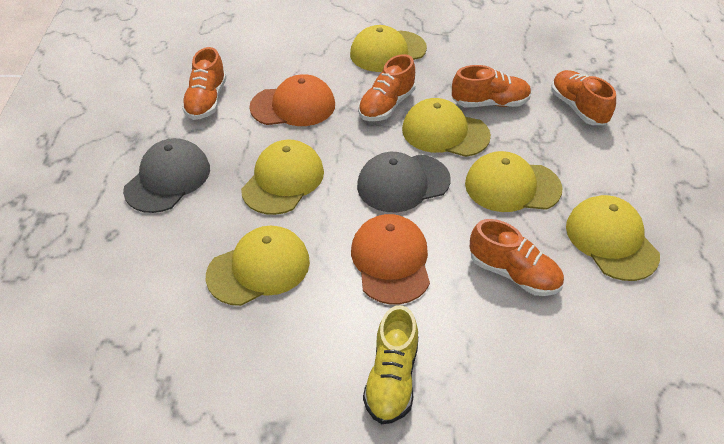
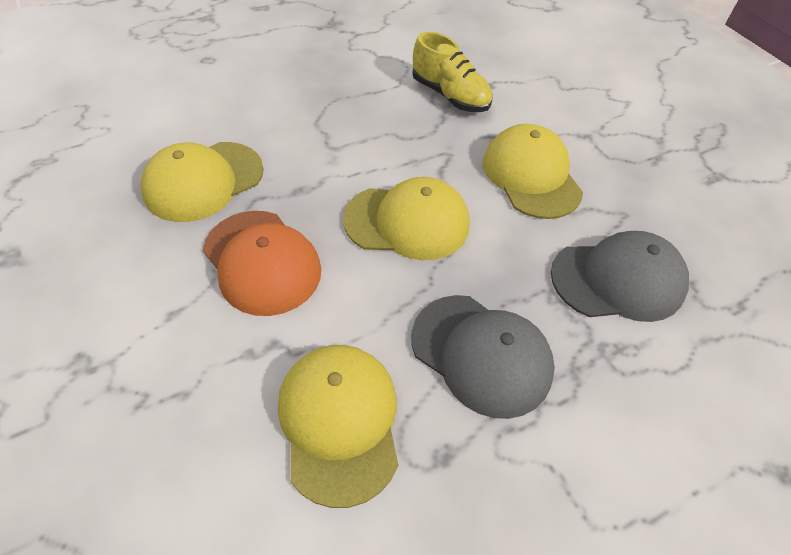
orange cap: 2 -> 1
orange shoe: 5 -> 0
yellow cap: 6 -> 4

